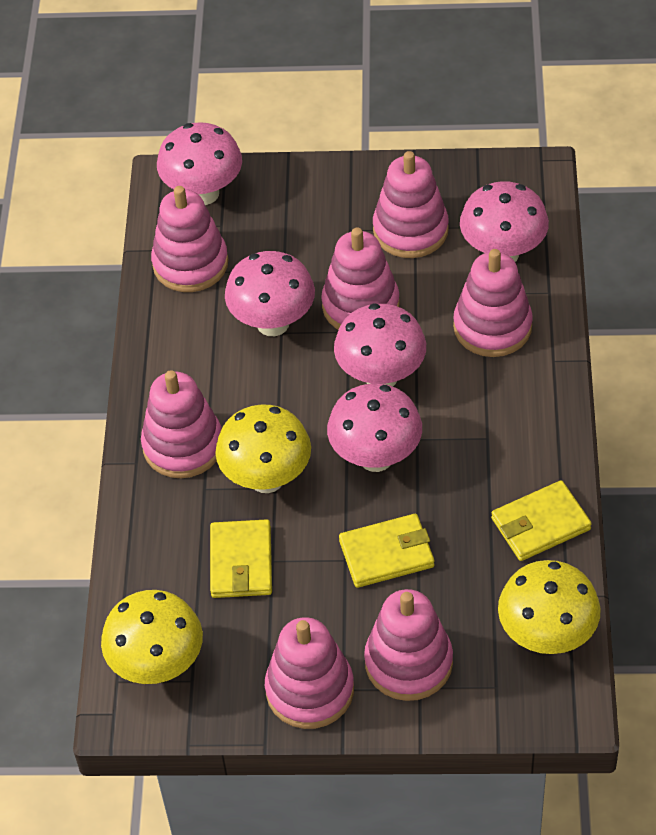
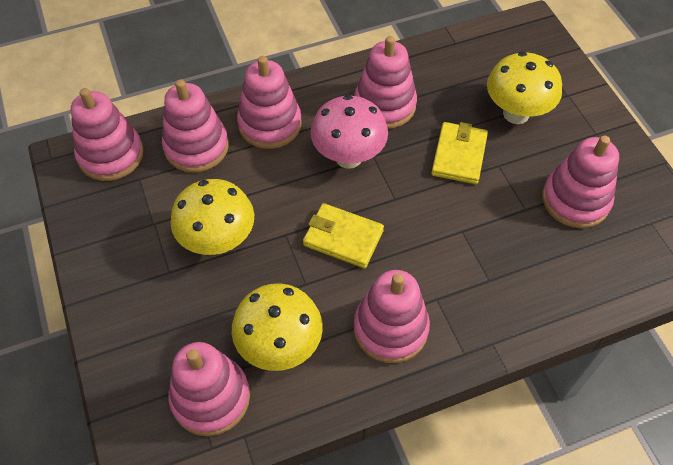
pink mushroom: 5 -> 1
yellow wallet: 3 -> 2

